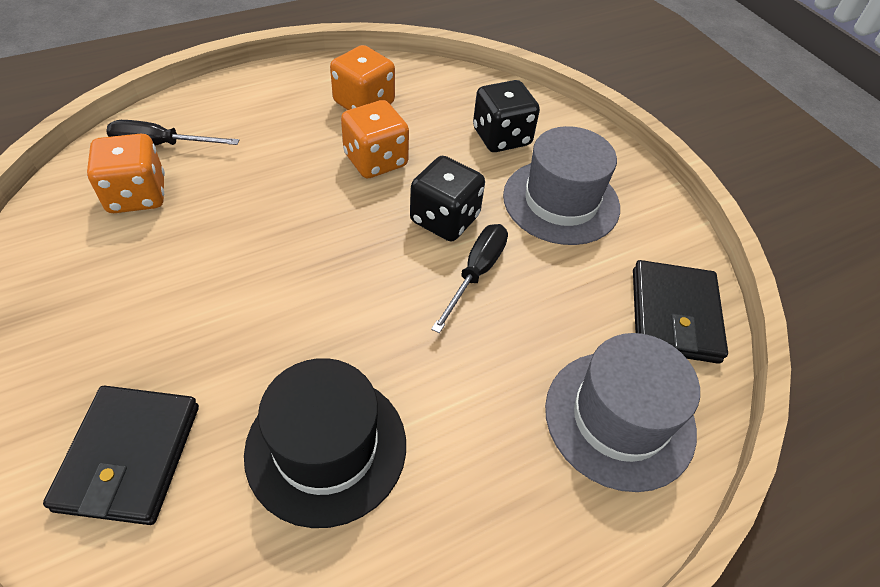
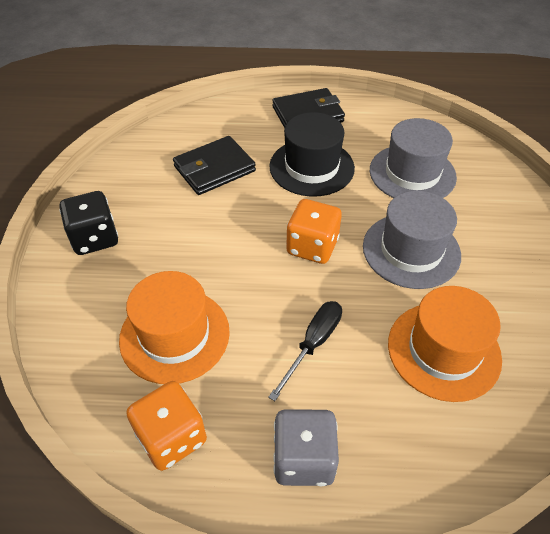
black dice: 2 -> 1
black screwdriver: 2 -> 1
grey dice: 0 -> 1
orange dice: 3 -> 2
orange hat: 0 -> 2

